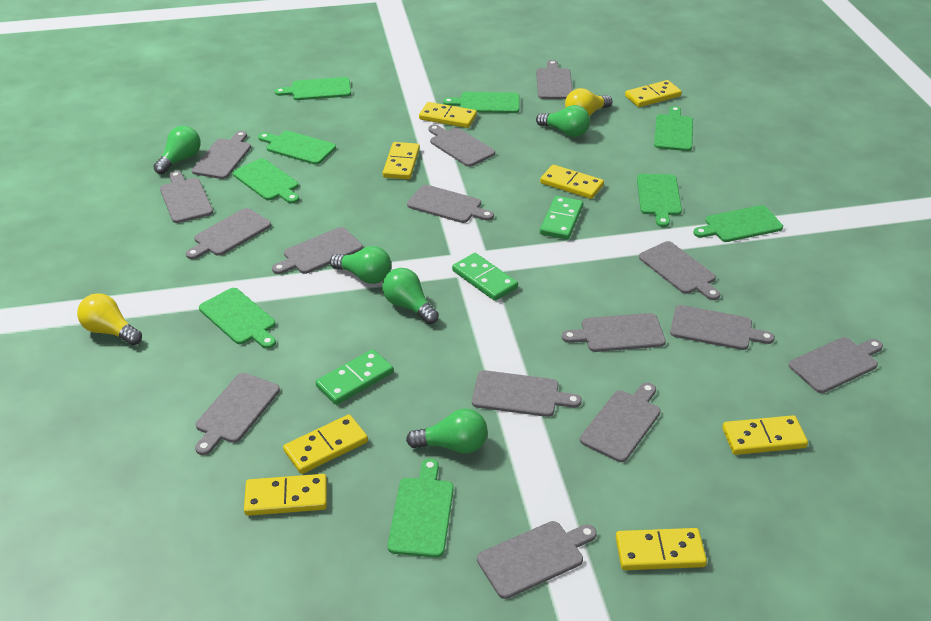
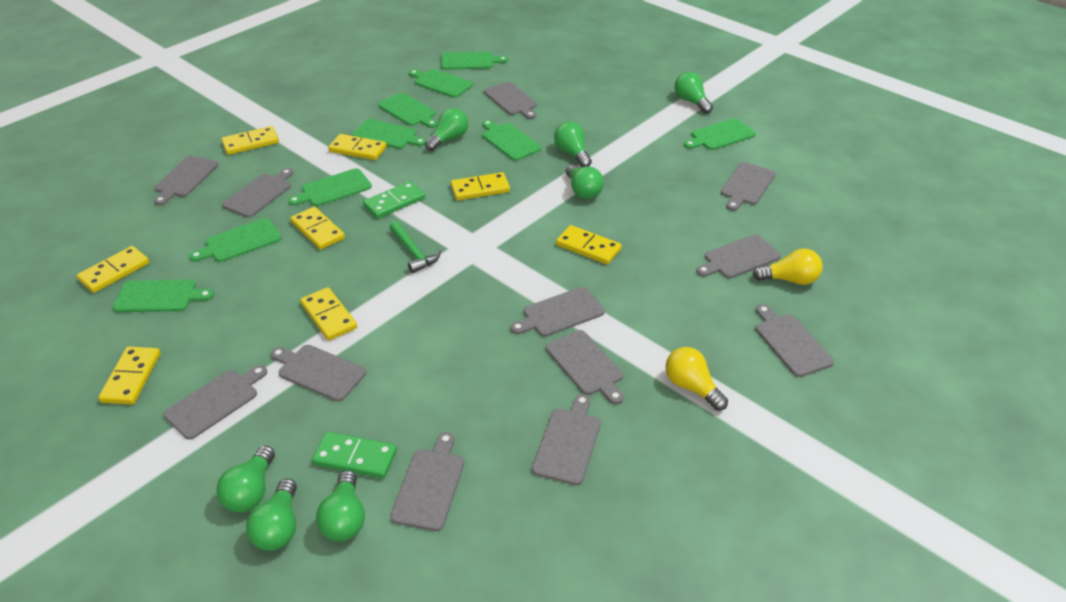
green domino: 3 -> 2
green hammer: 0 -> 1
green light bulb: 5 -> 7
grey cutting board: 15 -> 12

